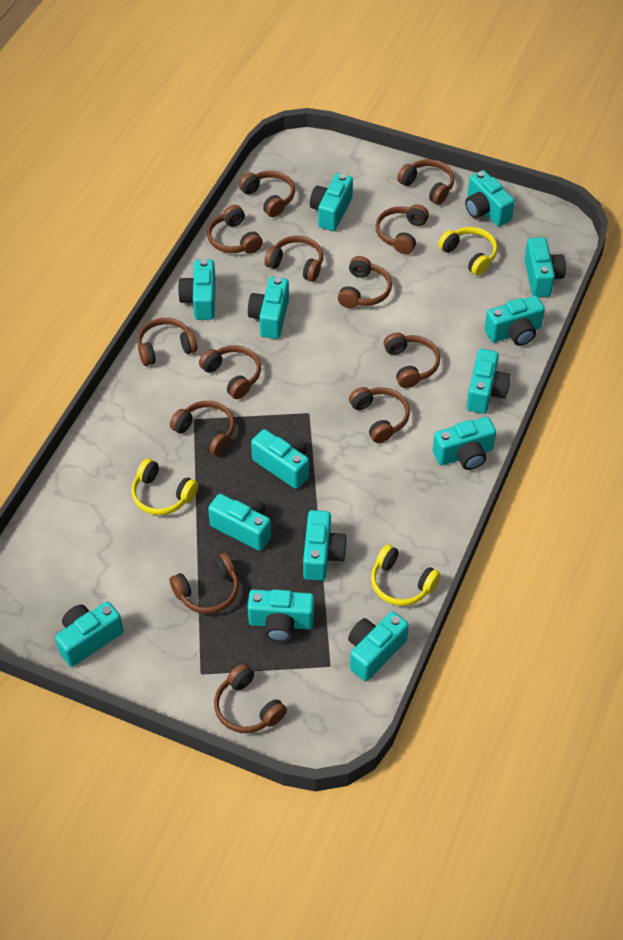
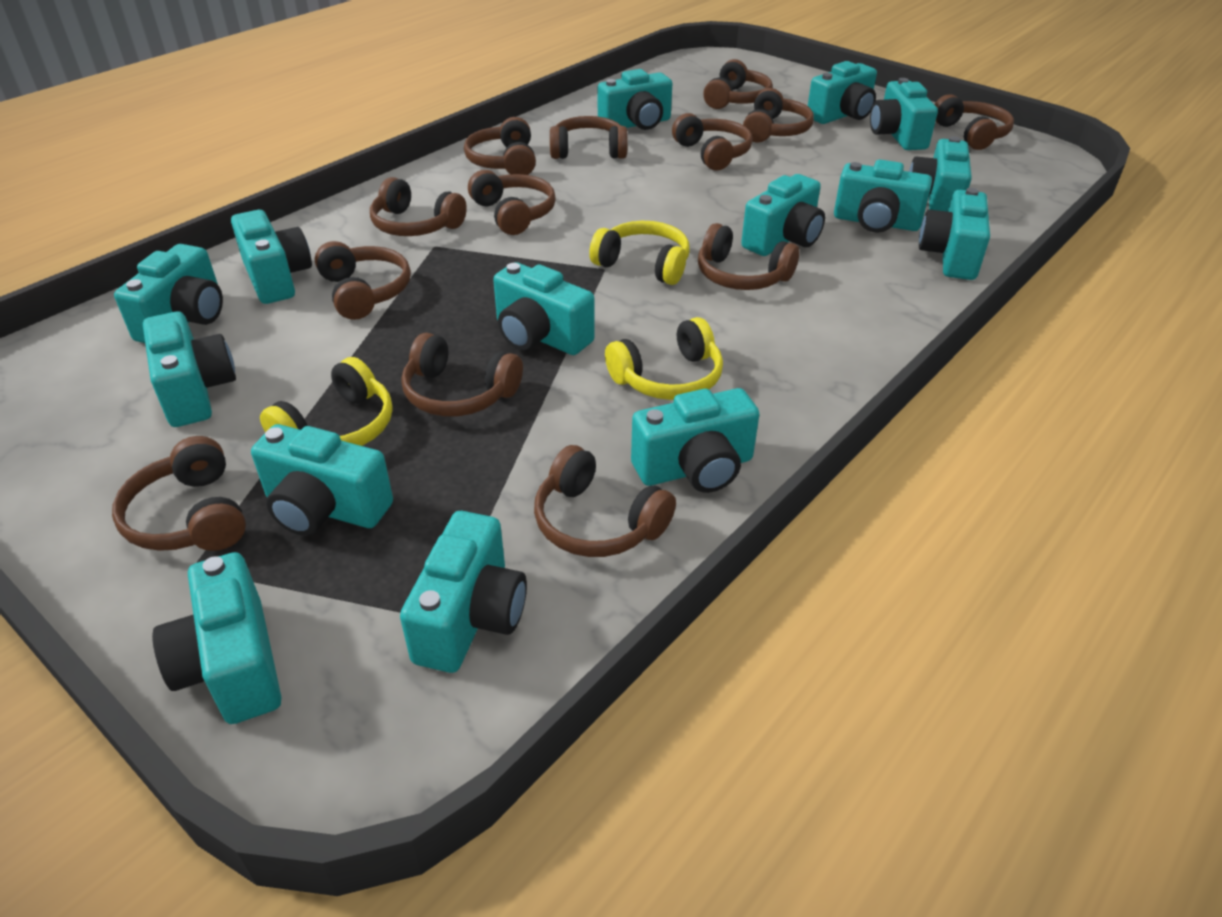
turquoise camera: 14 -> 15

